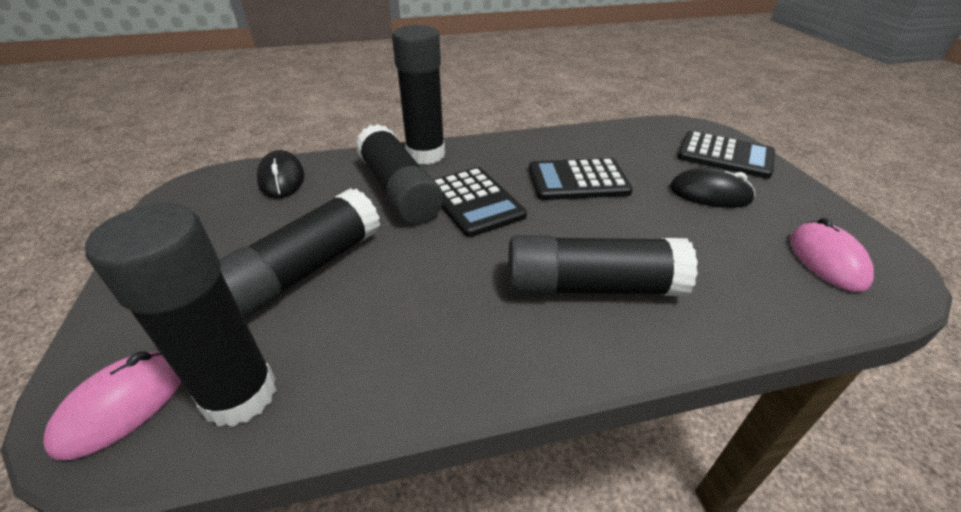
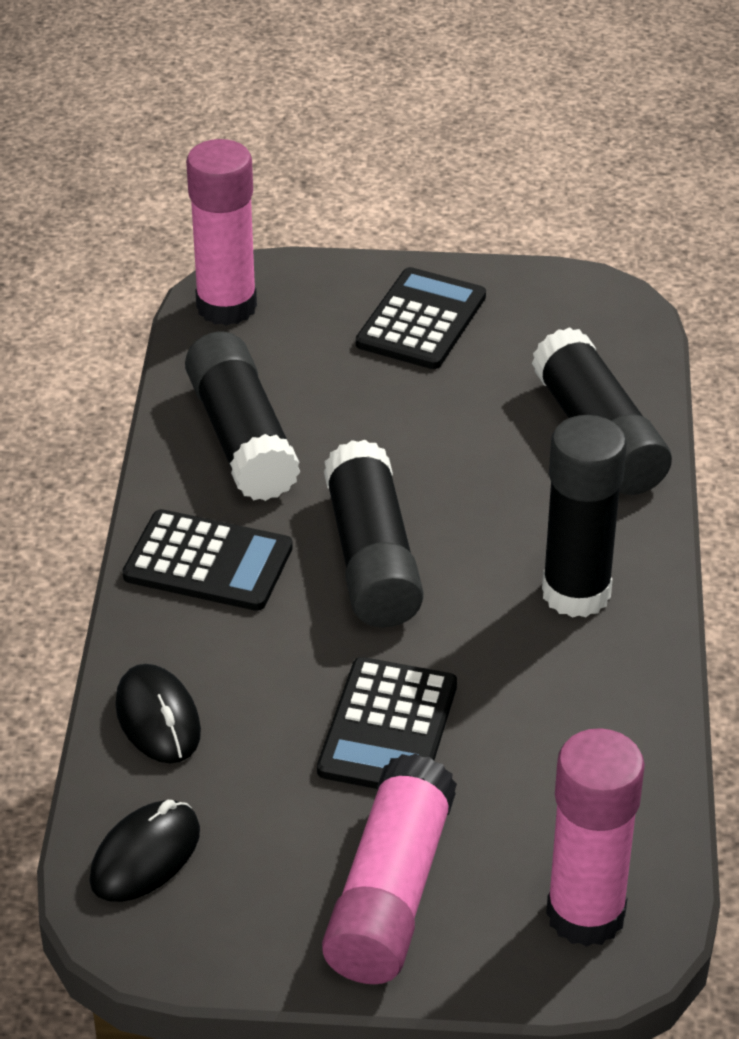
black glue stick: 5 -> 4
pink glue stick: 0 -> 3
pink mouse: 2 -> 0

